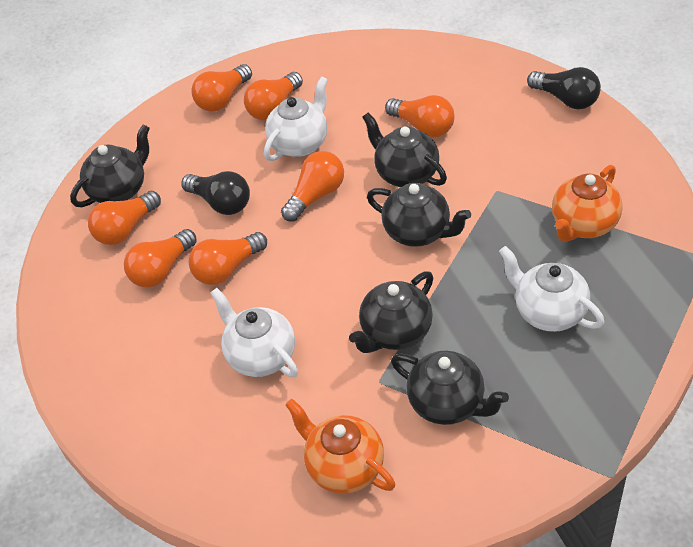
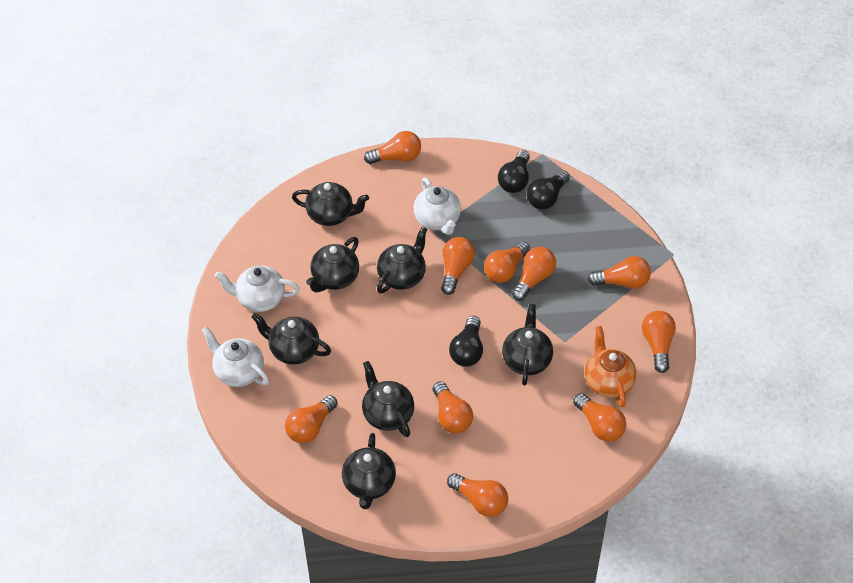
black light bulb: 2 -> 3
black teapot: 5 -> 7
orange light bulb: 7 -> 10
orange teapot: 2 -> 1

